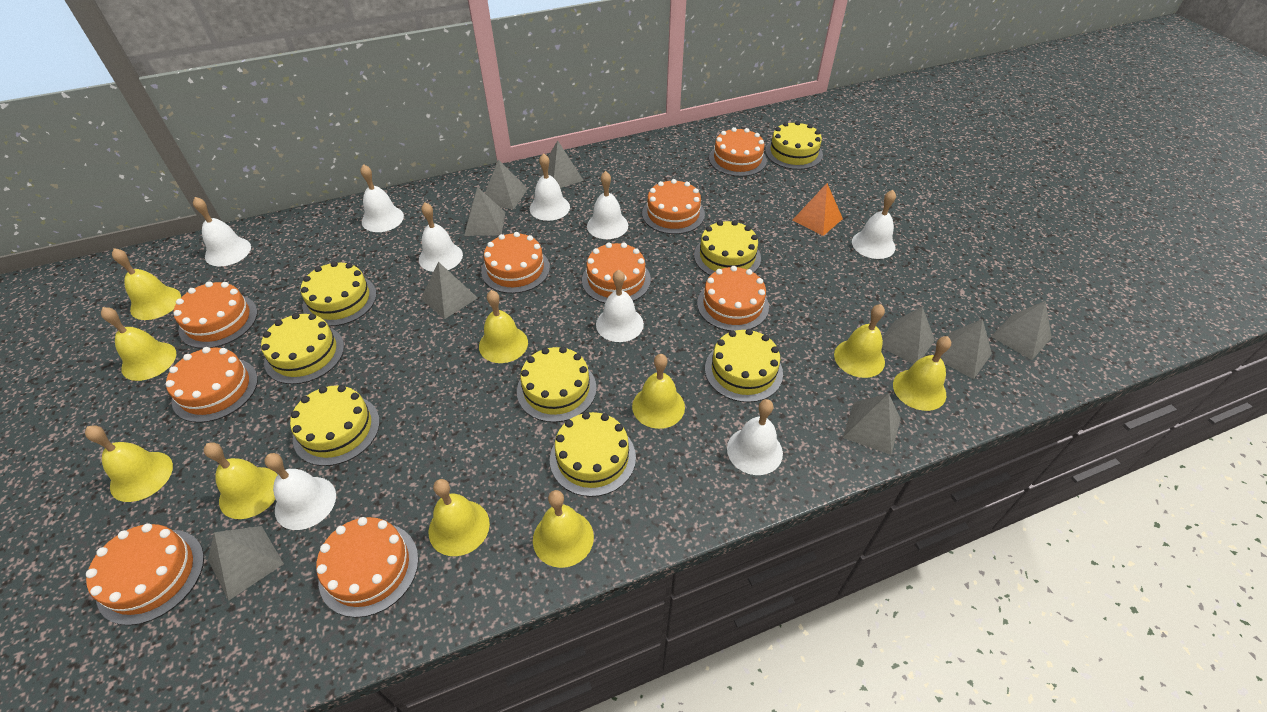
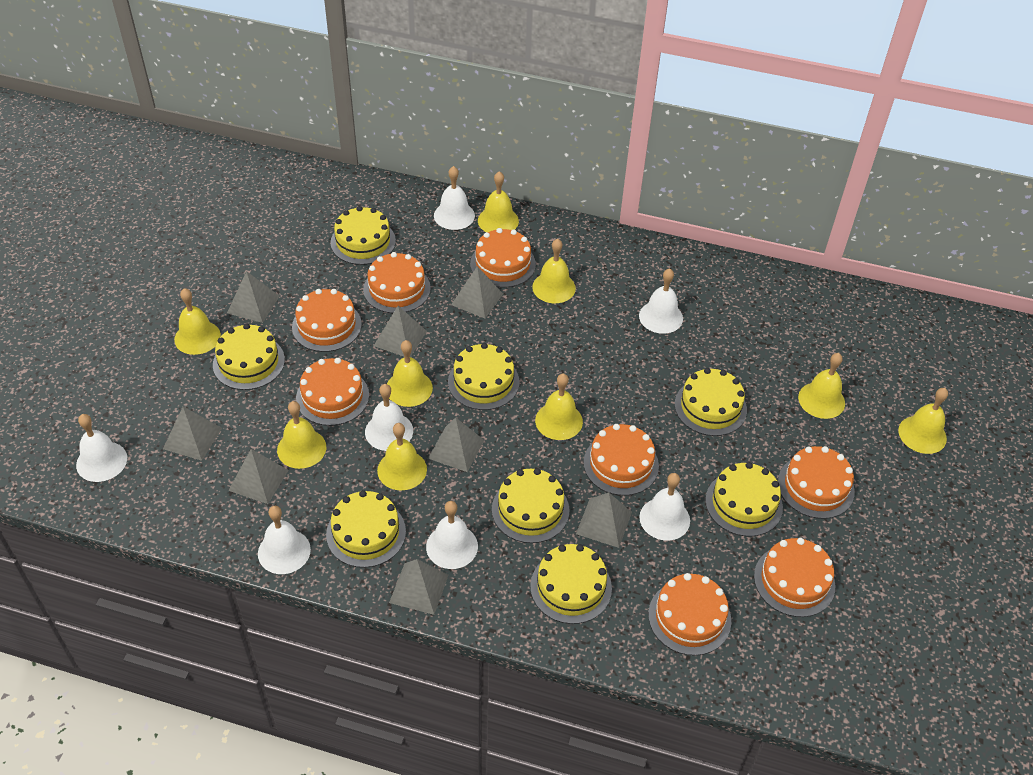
grey pyramid: 9 -> 8
orange cake: 9 -> 8
orange pyramid: 1 -> 0
white bell: 9 -> 7
yellow bell: 10 -> 9

